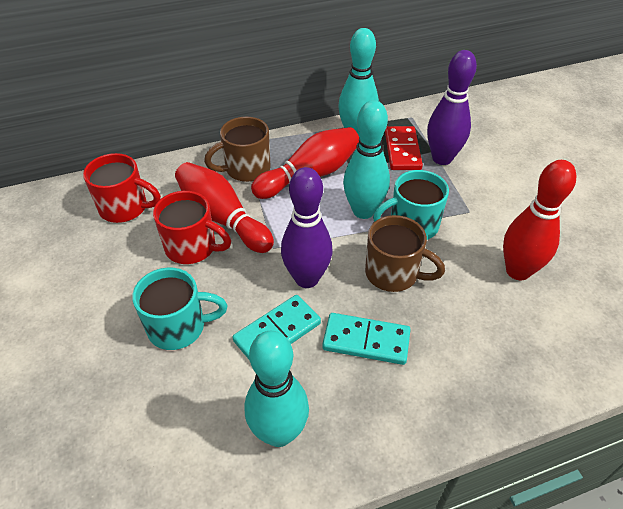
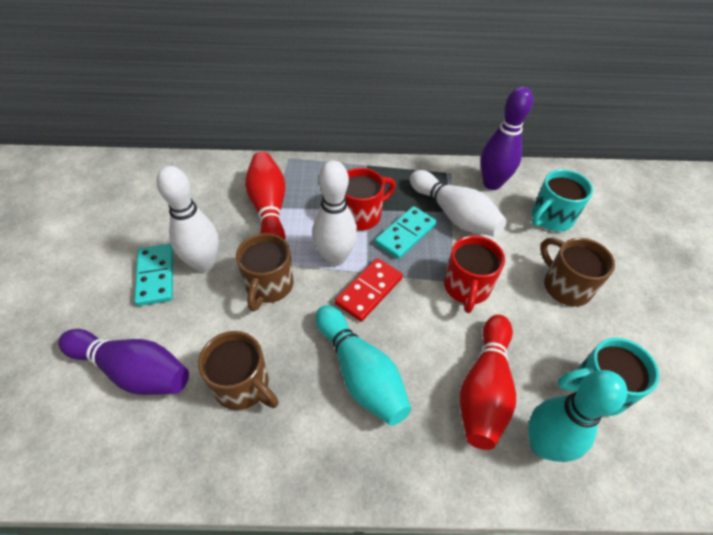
brown mug: 2 -> 3
red bowling pin: 3 -> 2
turquoise bowling pin: 3 -> 2
white bowling pin: 0 -> 3

